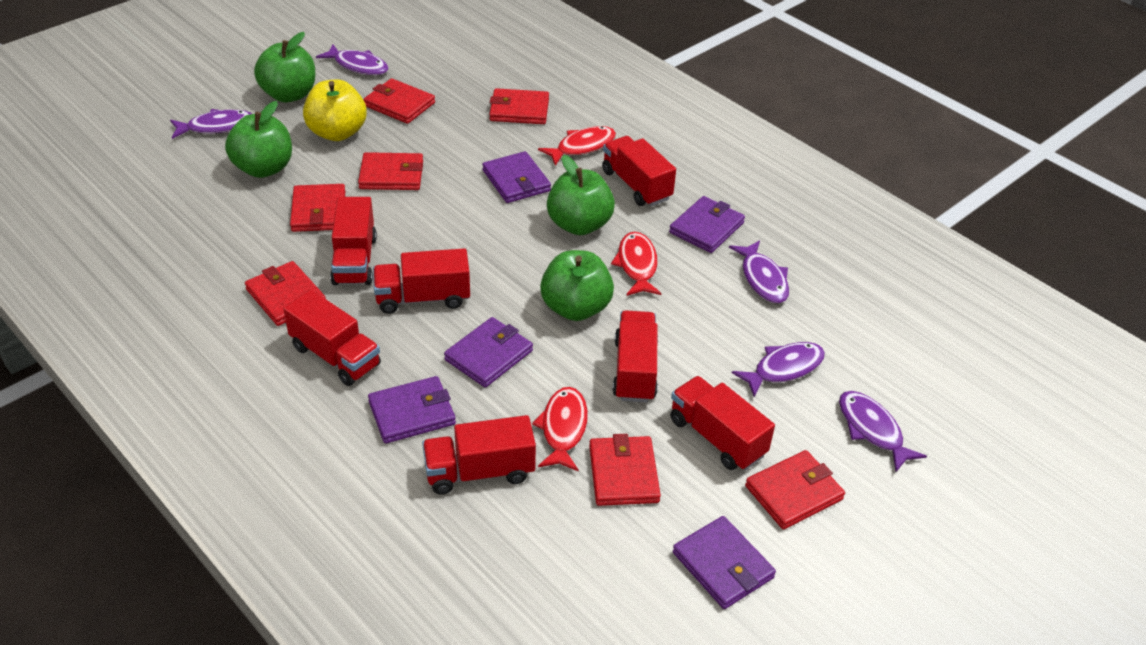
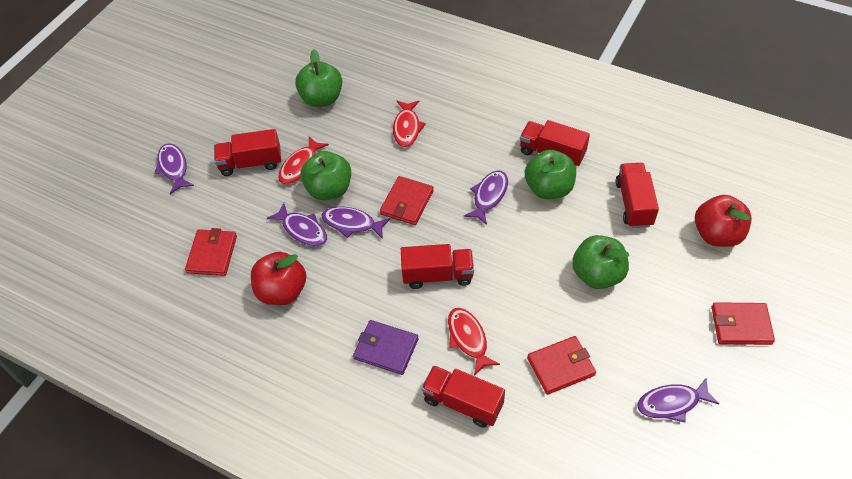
purple wallet: 5 -> 1
red apple: 0 -> 2
red truck: 7 -> 5
red wallet: 7 -> 4
yellow apple: 1 -> 0

